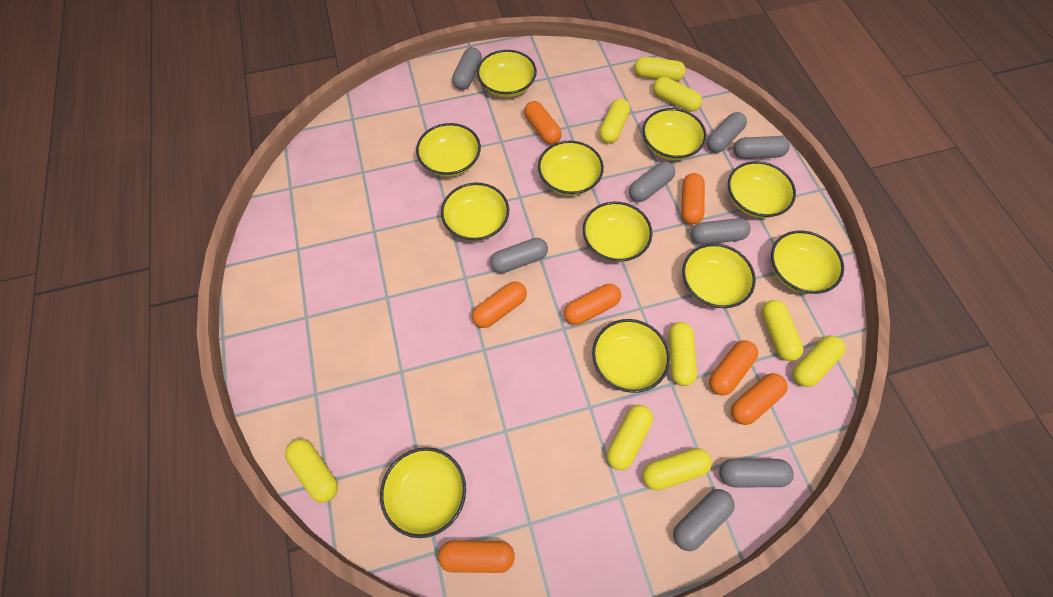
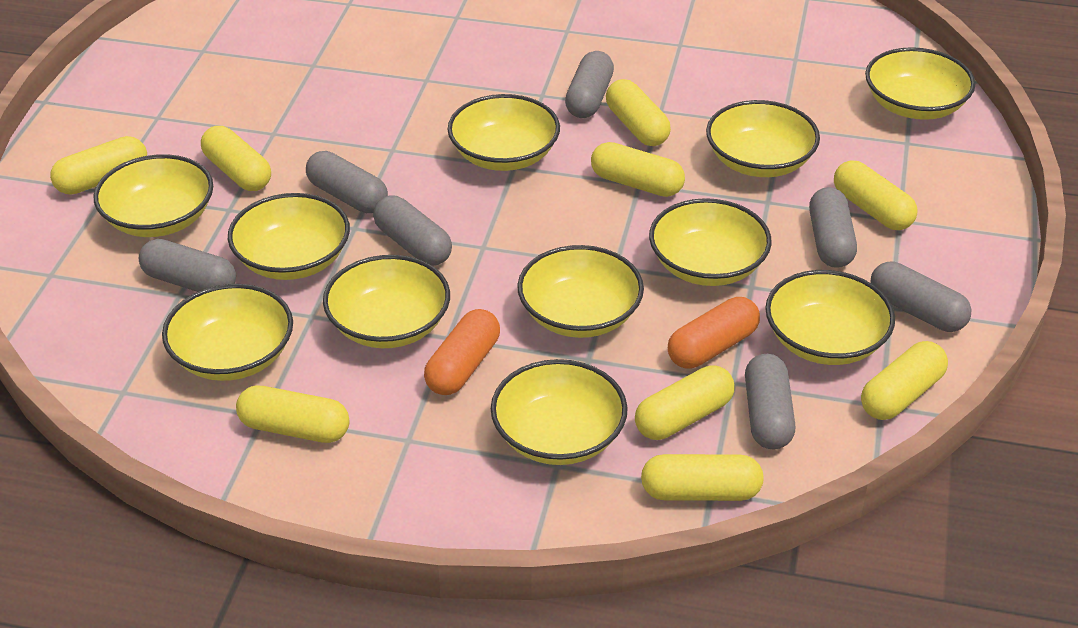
grey capsule: 8 -> 7
orange capsule: 7 -> 2

